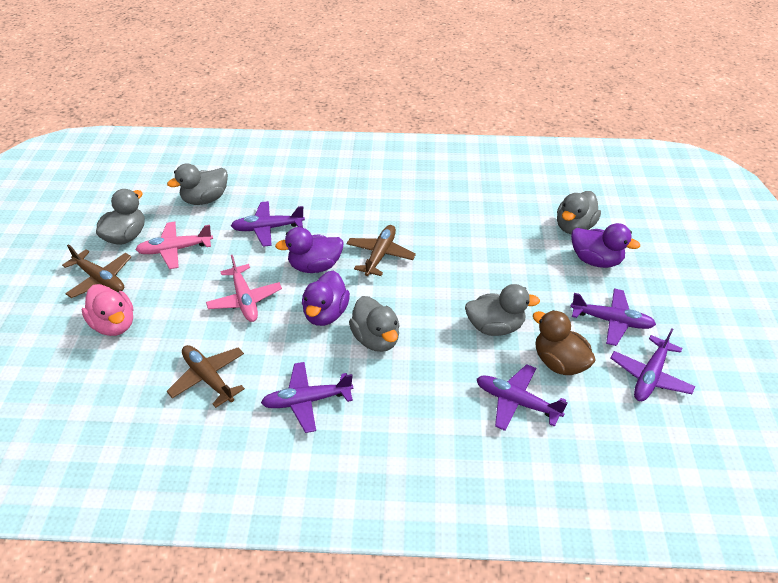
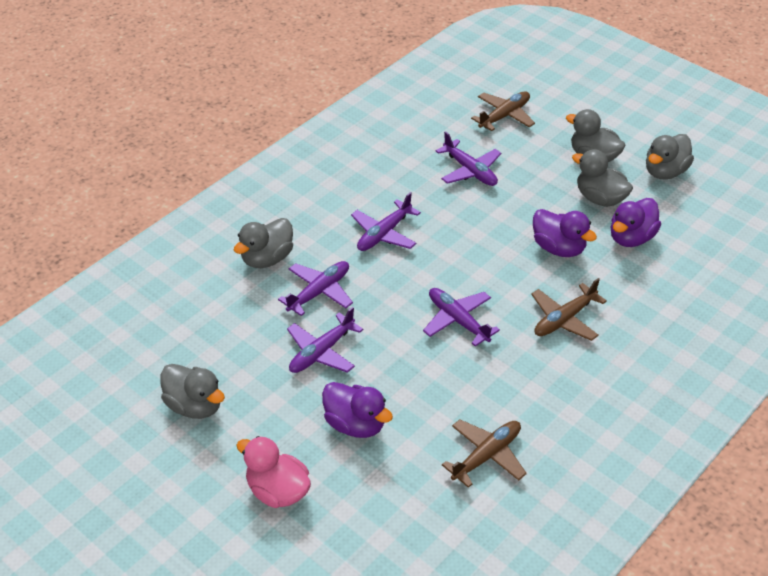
brown duck: 1 -> 0
pink plane: 2 -> 0

